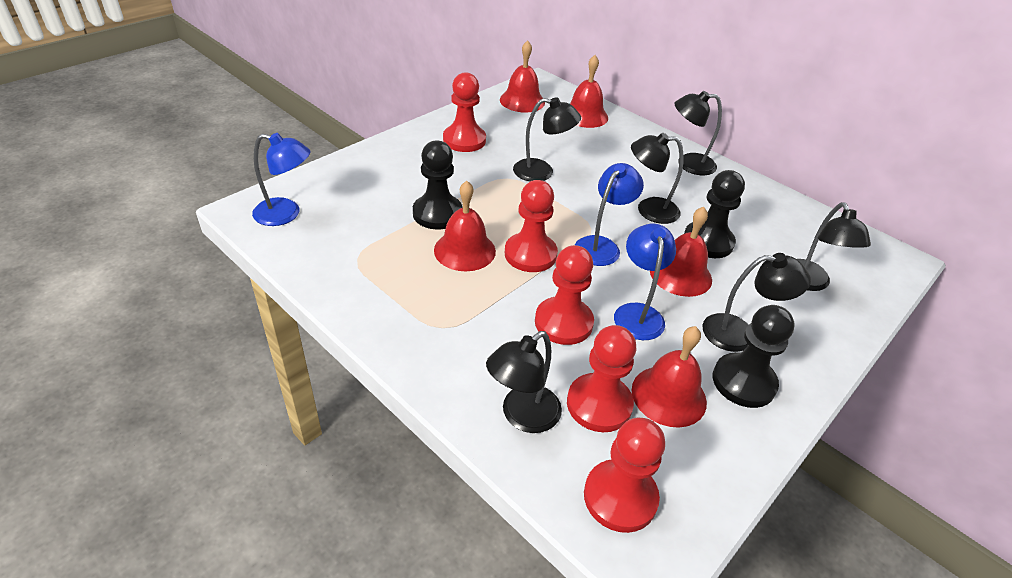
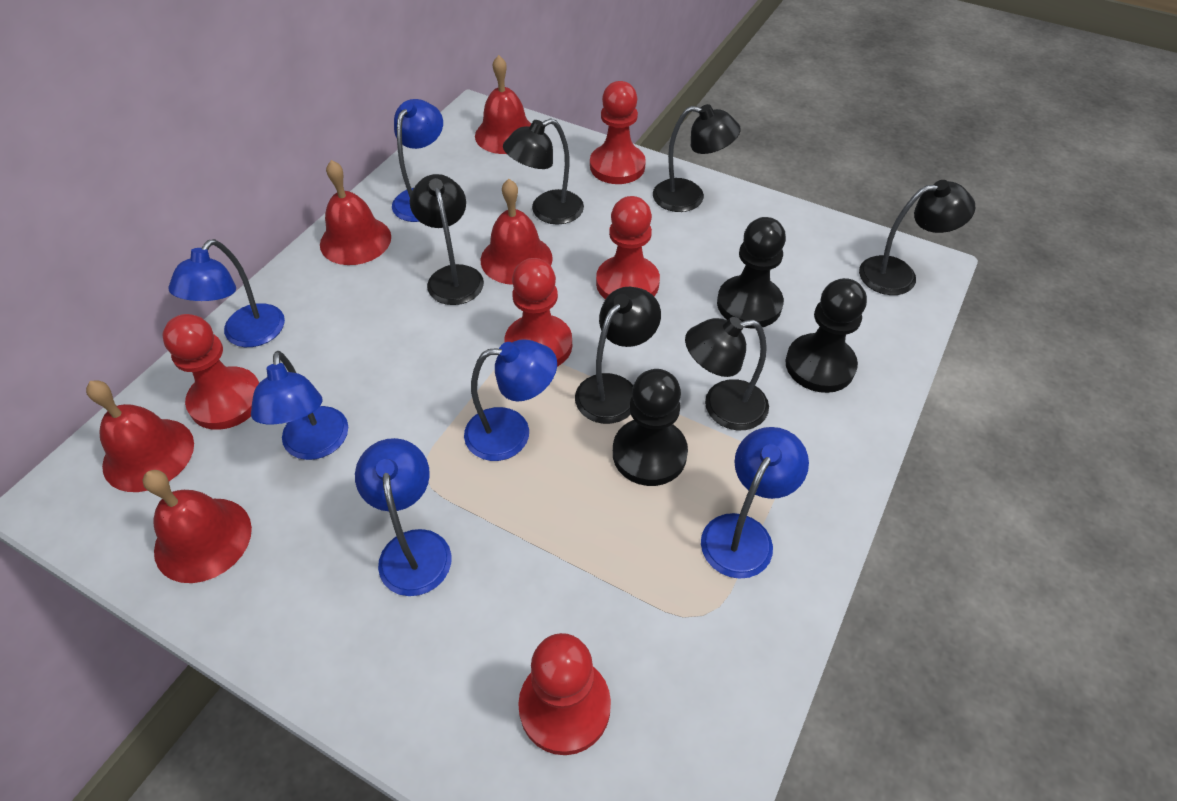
blue lamp: 3 -> 6

